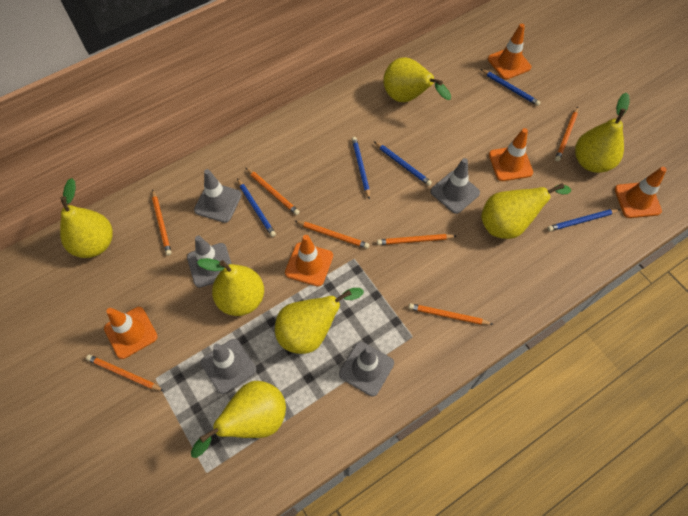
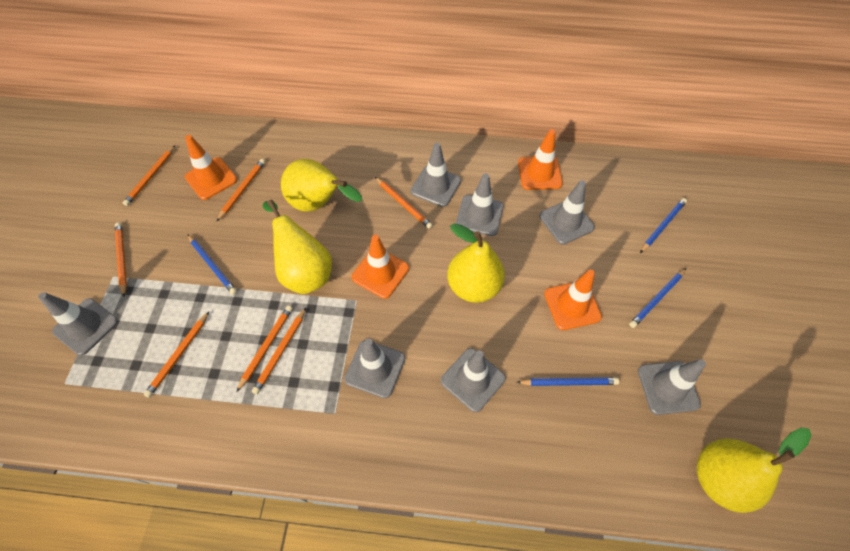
blue pencil: 5 -> 4
grey traffic cone: 5 -> 7
orange traffic cone: 5 -> 4
yellow pear: 7 -> 4

